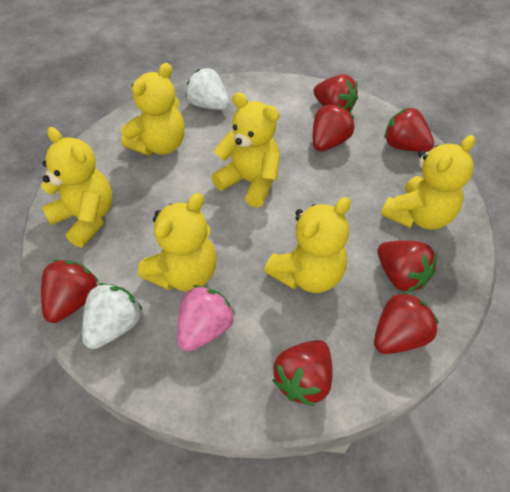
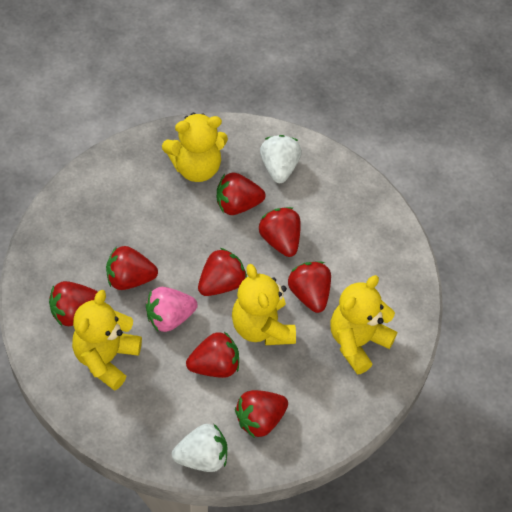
red strawberry: 7 -> 8
yellow teddy bear: 6 -> 4

